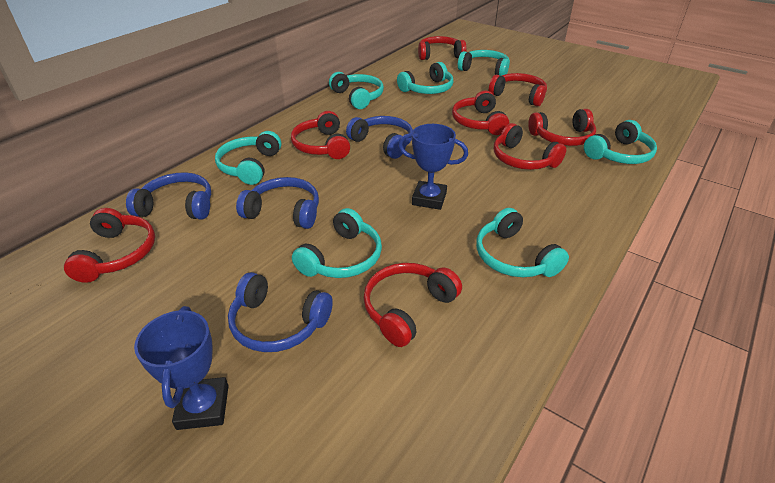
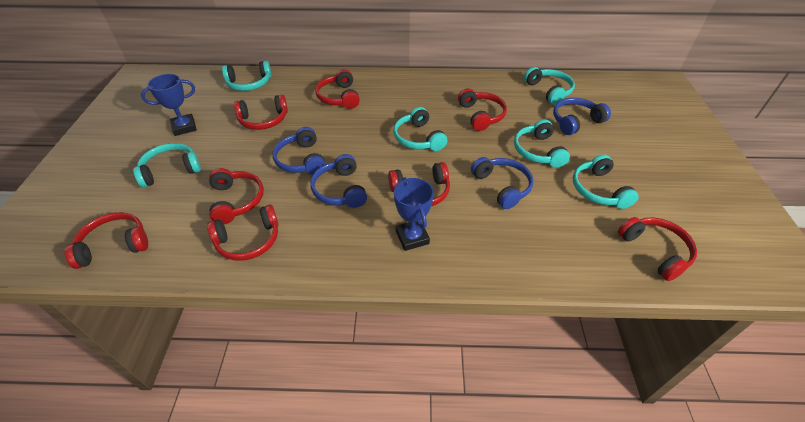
turquoise headphones: 7 -> 6

